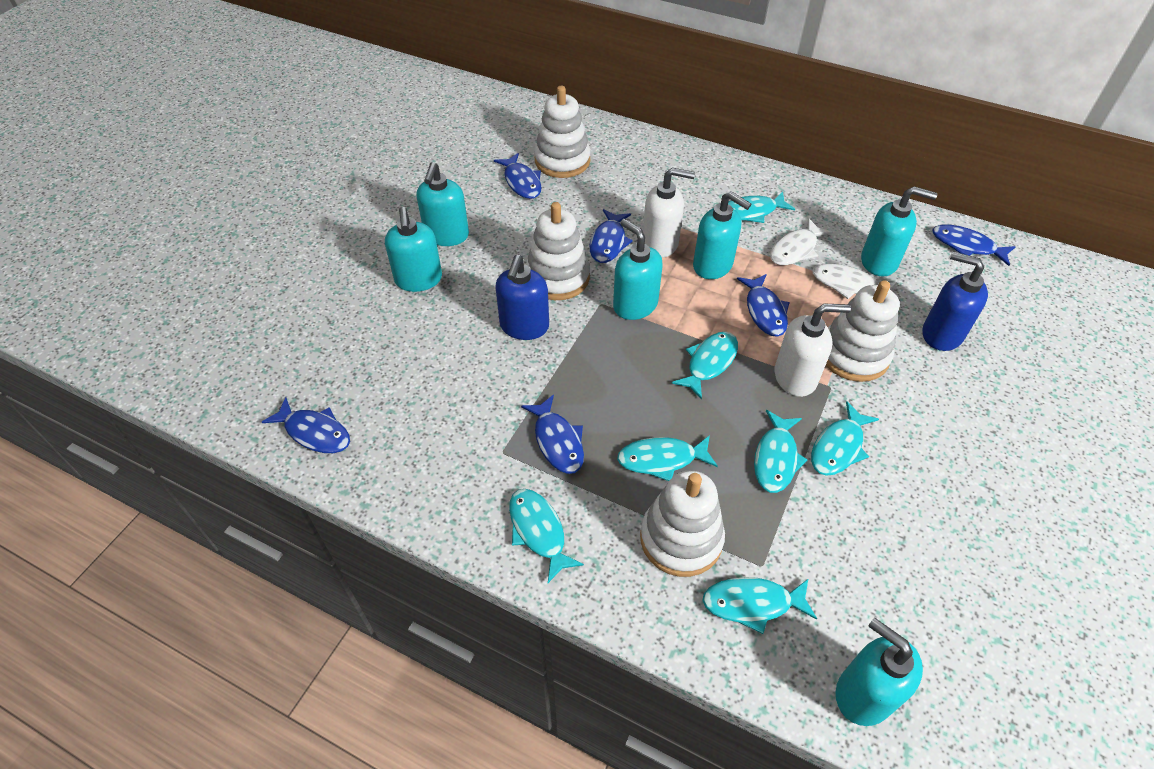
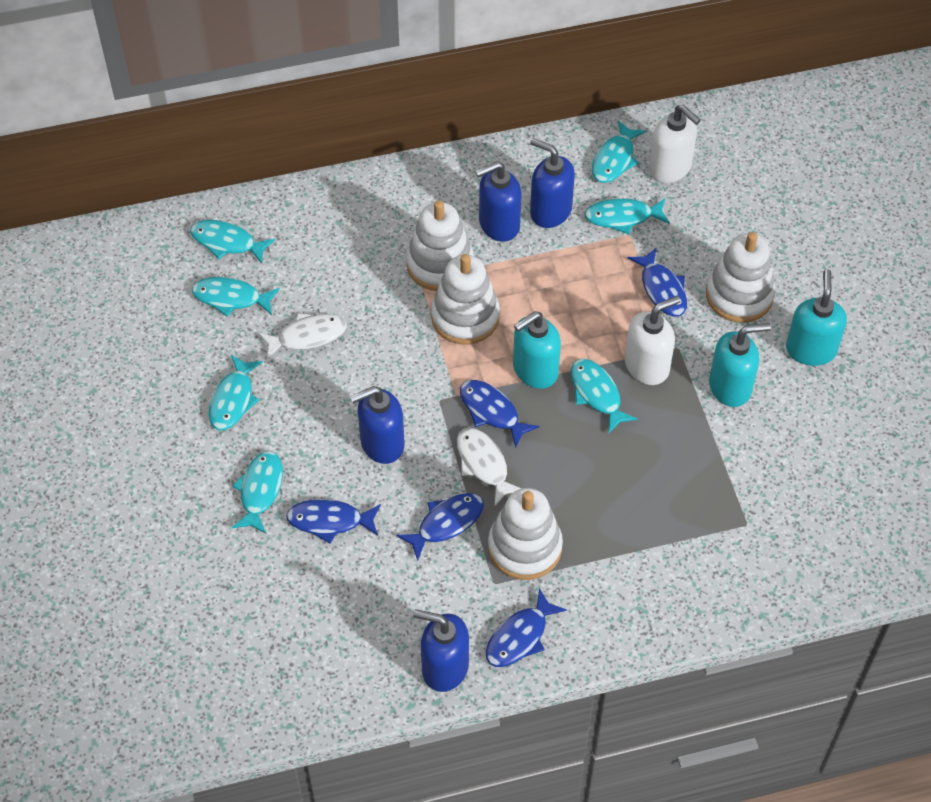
blue fish: 6 -> 5
blue soap dispenser: 2 -> 4
turquoise soap dispenser: 6 -> 3

